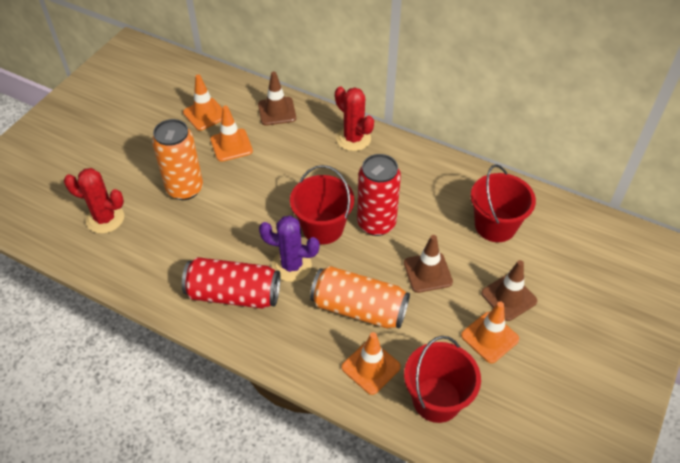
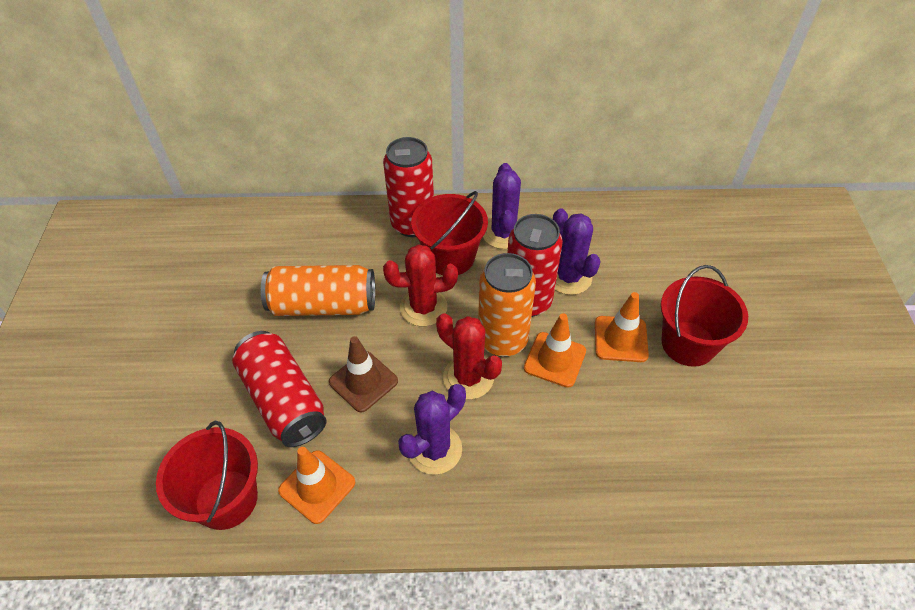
brown traffic cone: 3 -> 1
orange traffic cone: 4 -> 3
purple cactus: 1 -> 3
red can: 2 -> 3

